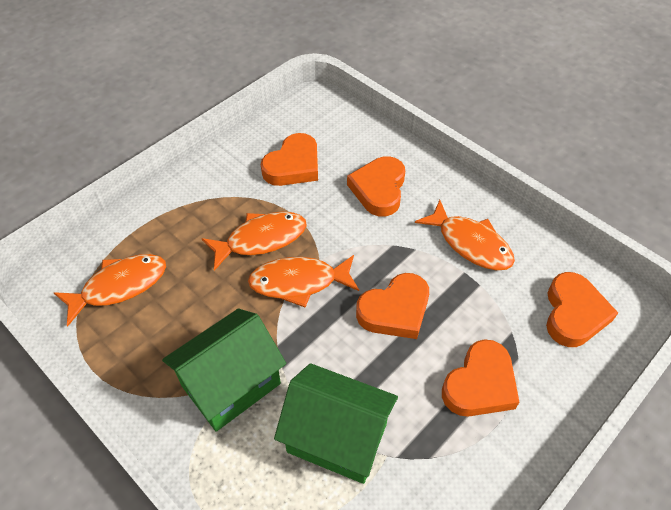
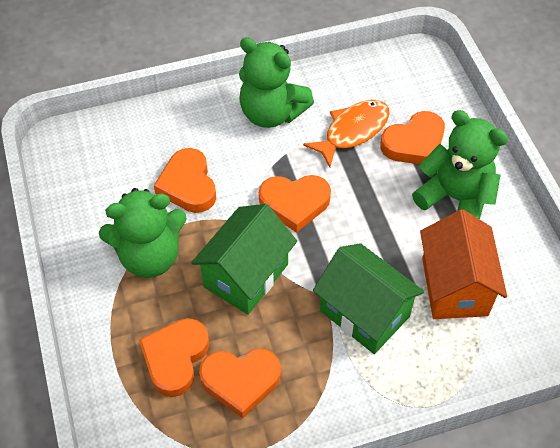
green teddy bear: 0 -> 3
orange fish: 4 -> 1
orange house: 0 -> 1

